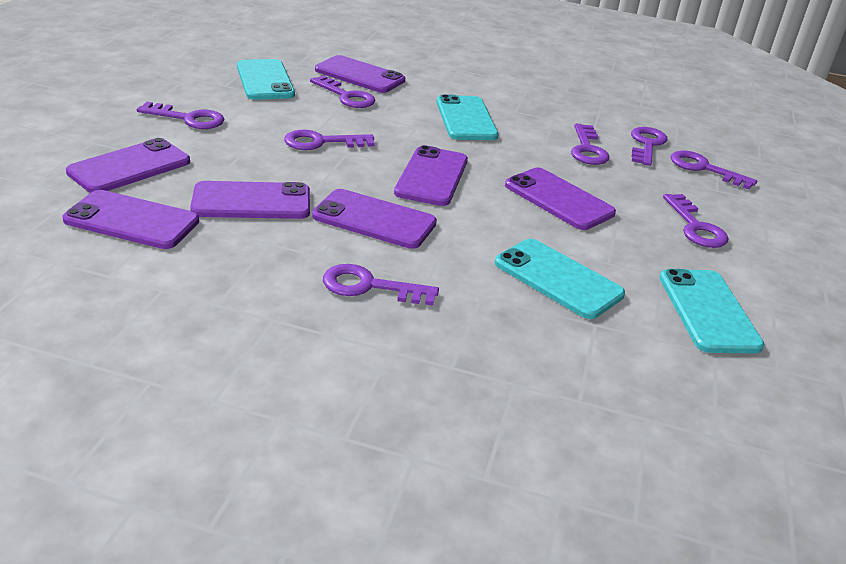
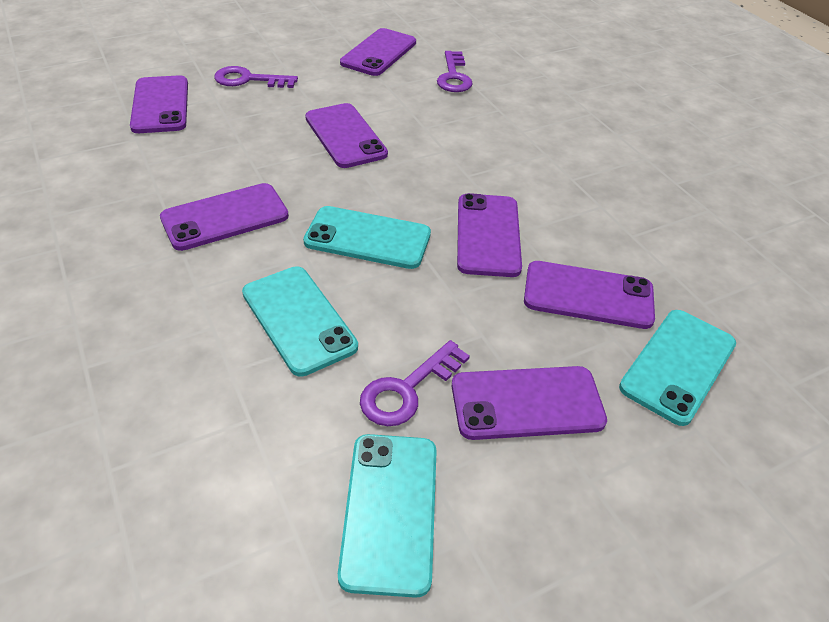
purple key: 8 -> 3

